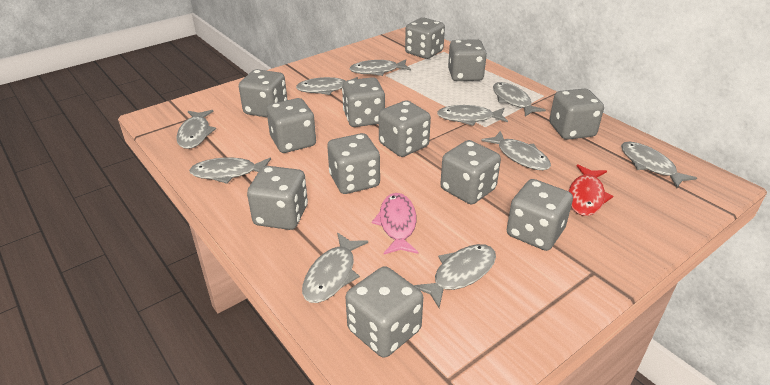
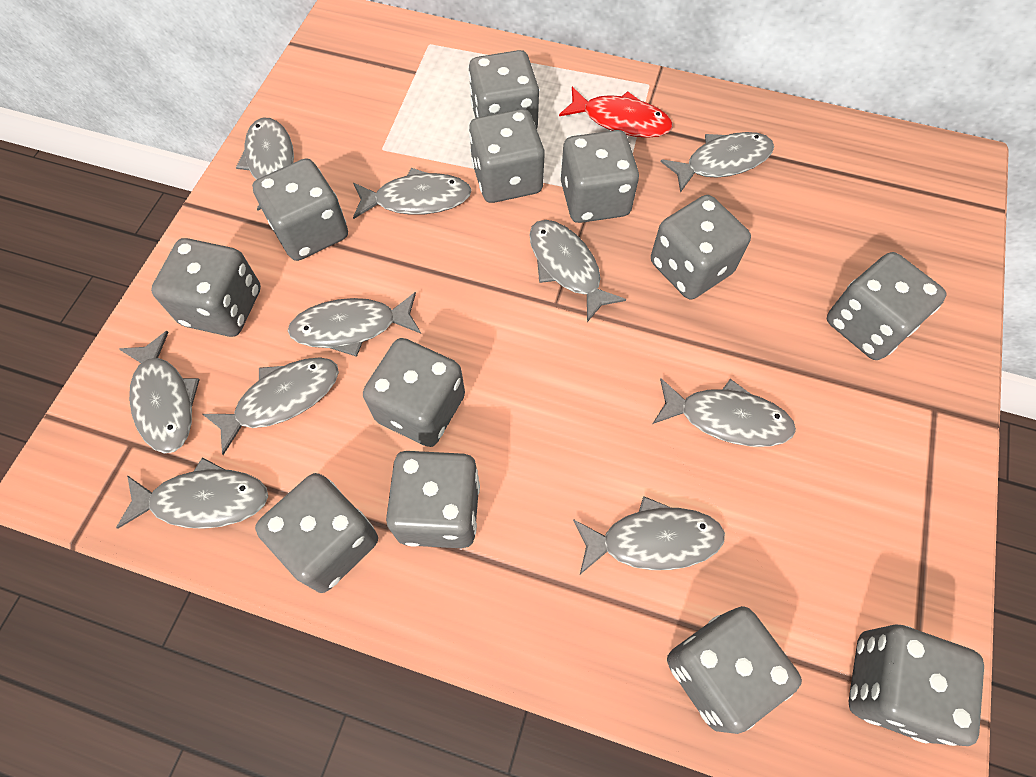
pink fish: 1 -> 0

